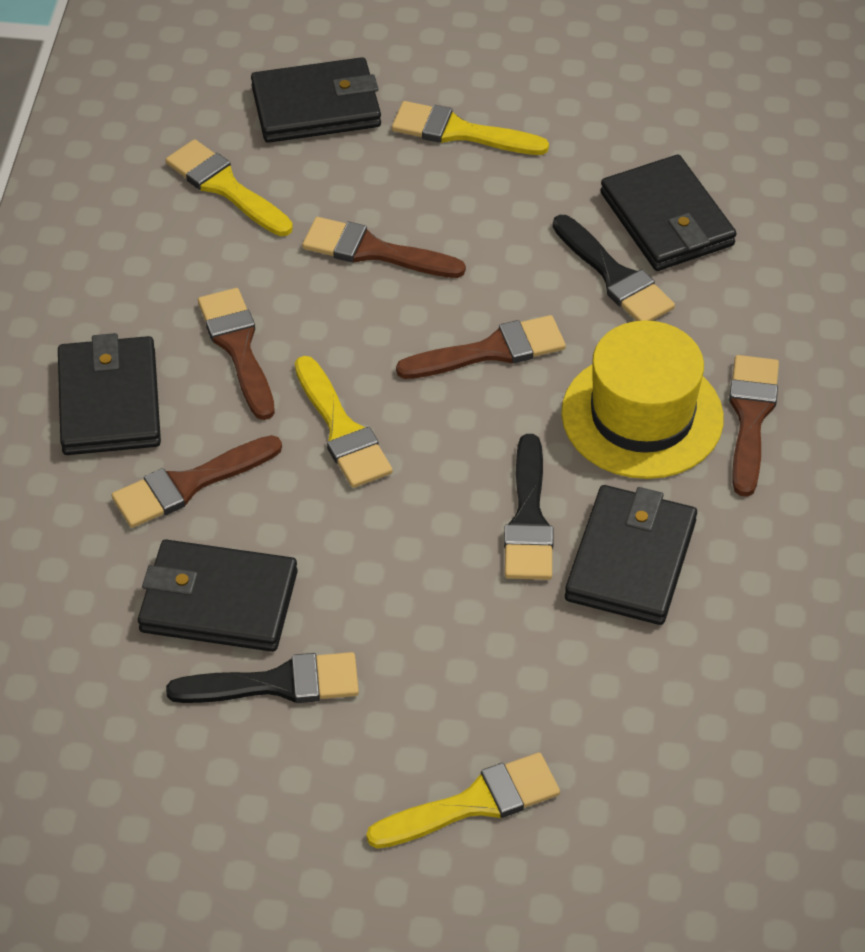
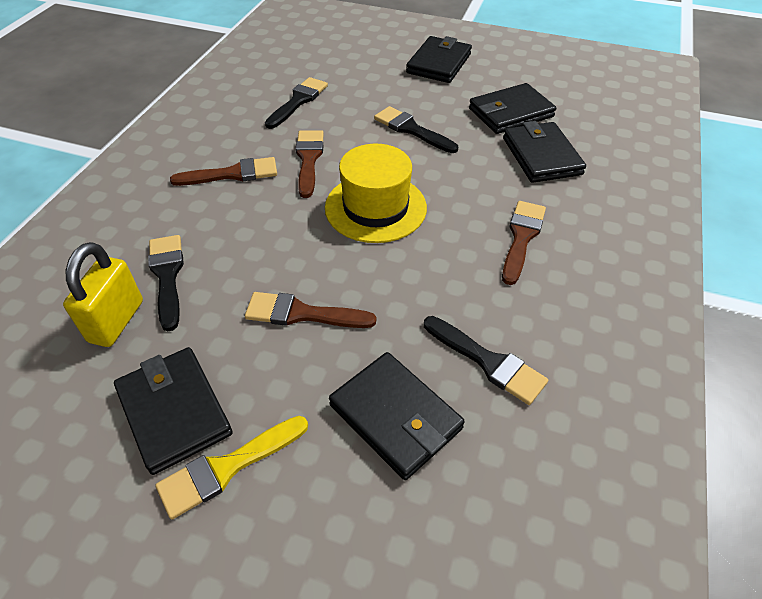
black brush: 3 -> 4
brown brush: 5 -> 4
yellow brush: 4 -> 1
yellow padlock: 0 -> 1

